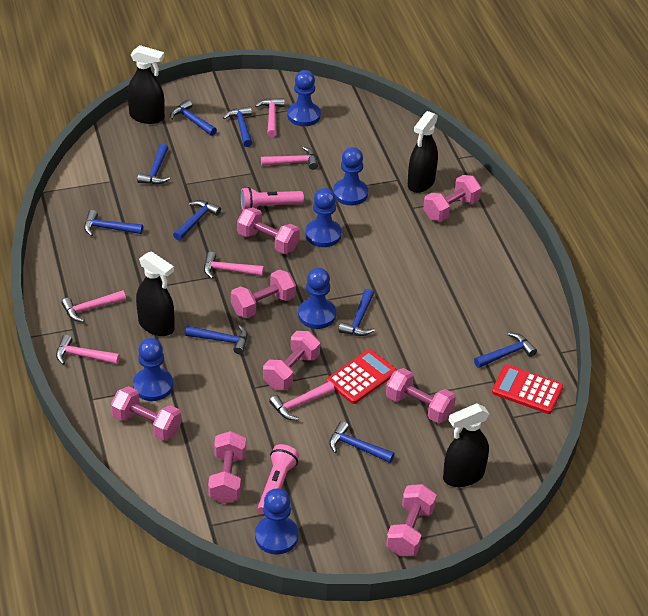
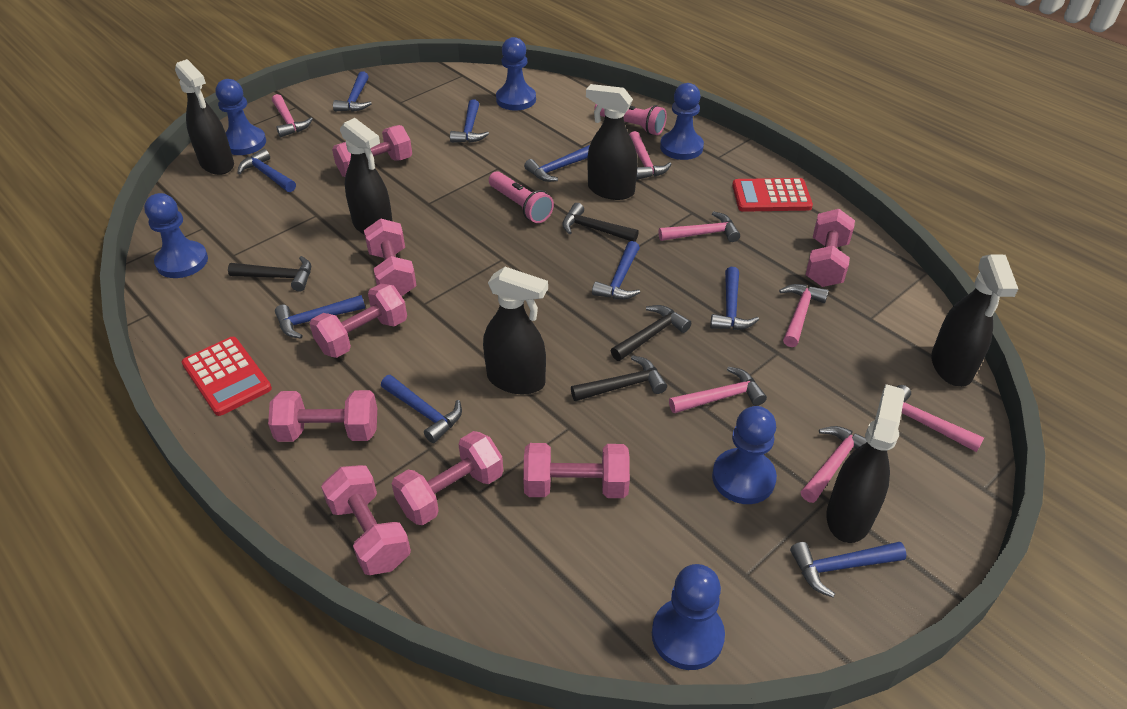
black hammer: 0 -> 4
black spray bottle: 4 -> 6
pink hammer: 6 -> 7

